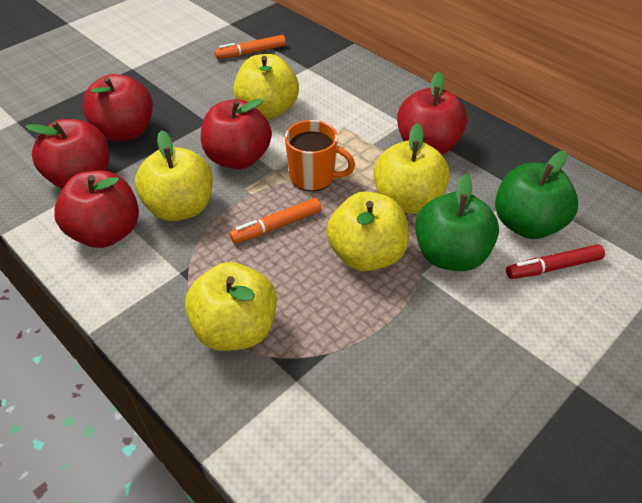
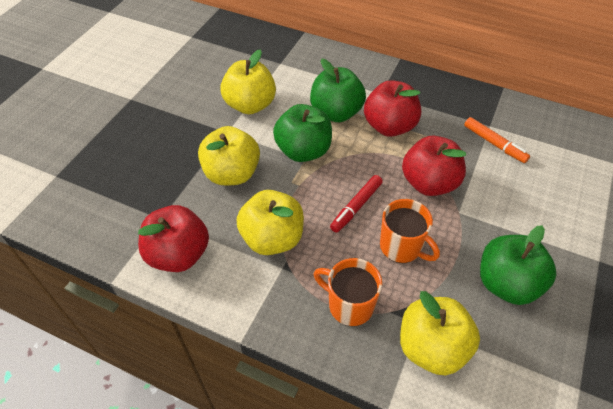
green apple: 2 -> 3
orange marker: 2 -> 1
orange mug: 1 -> 2
red apple: 5 -> 3
yellow apple: 5 -> 4

